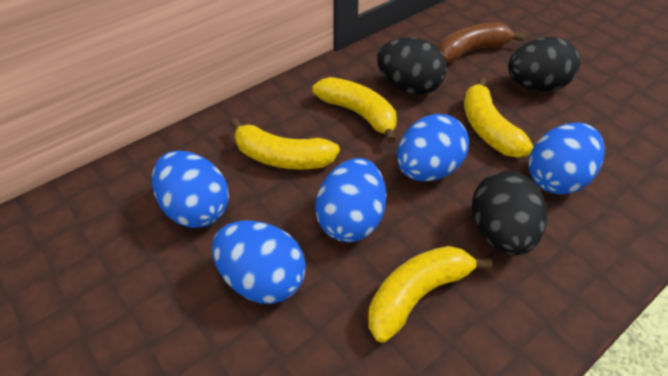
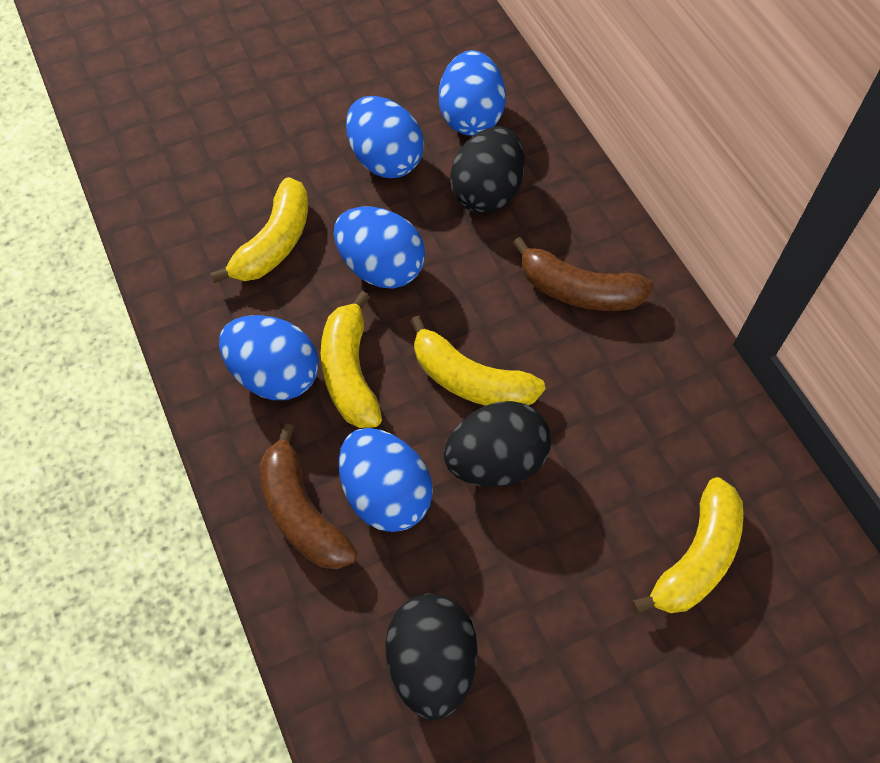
brown banana: 1 -> 2

